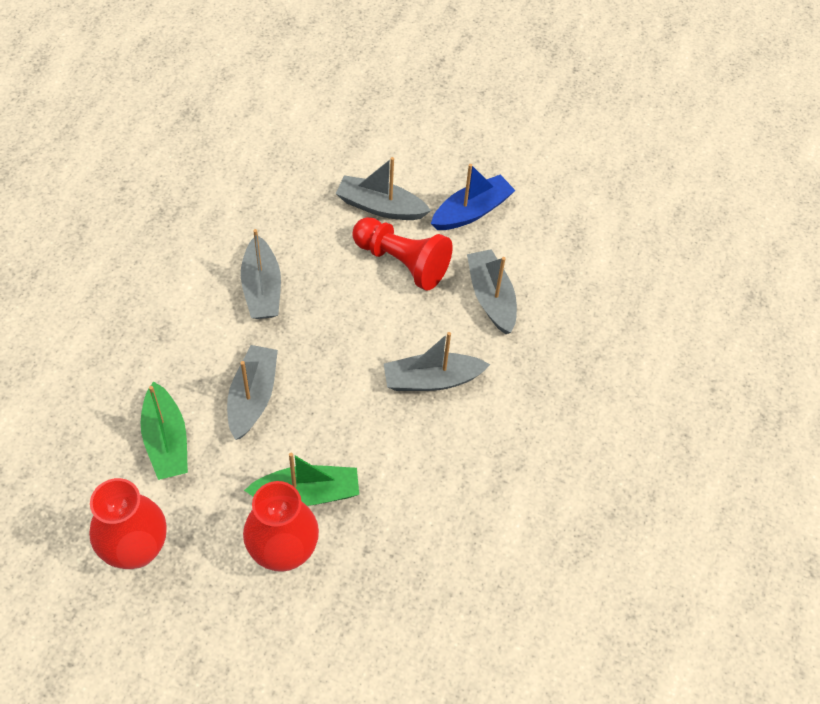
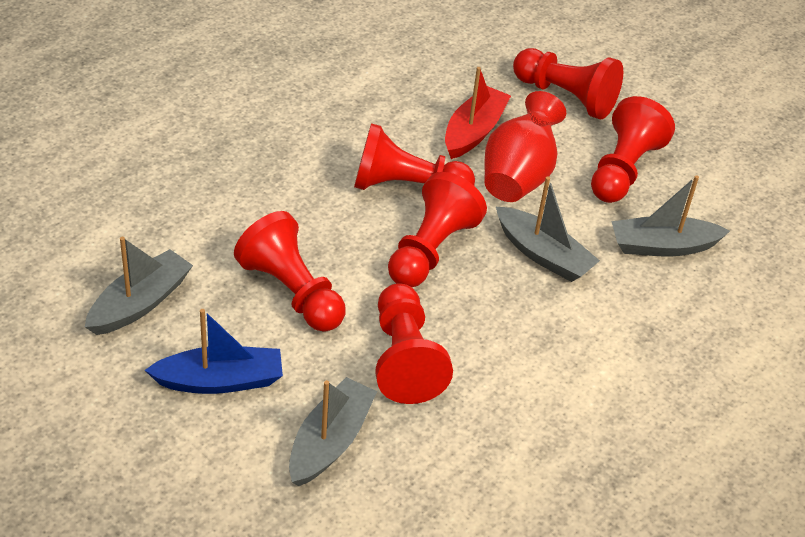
green boat: 2 -> 0
grey boat: 5 -> 4
red boat: 0 -> 1
red pawn: 1 -> 6
red vase: 2 -> 1

